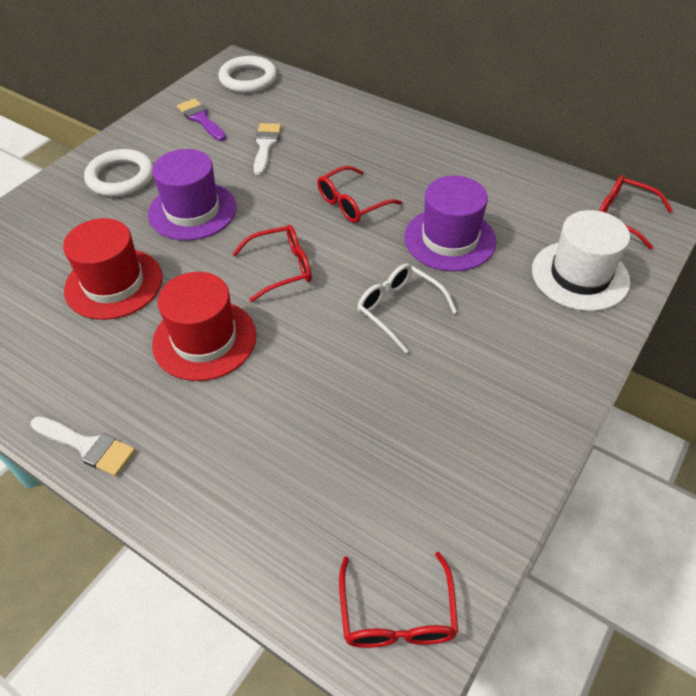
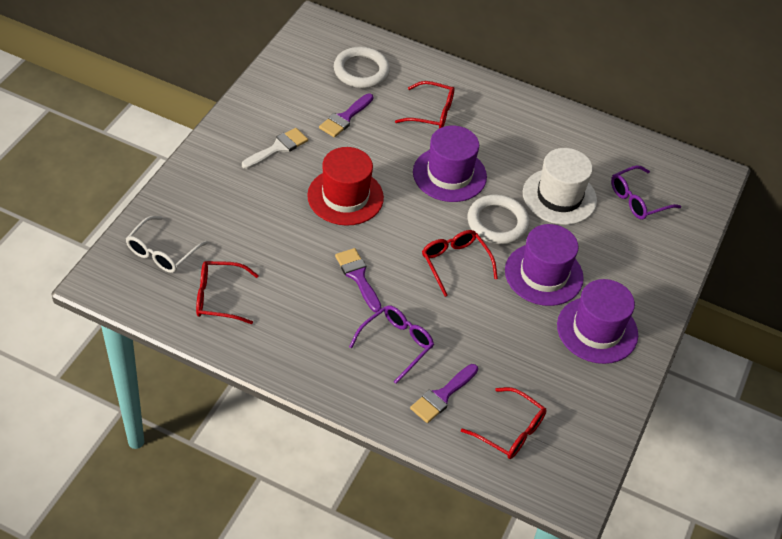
purple brush: 1 -> 3
purple glasses: 0 -> 2
purple hat: 2 -> 3
red hat: 2 -> 1
white brush: 2 -> 1

